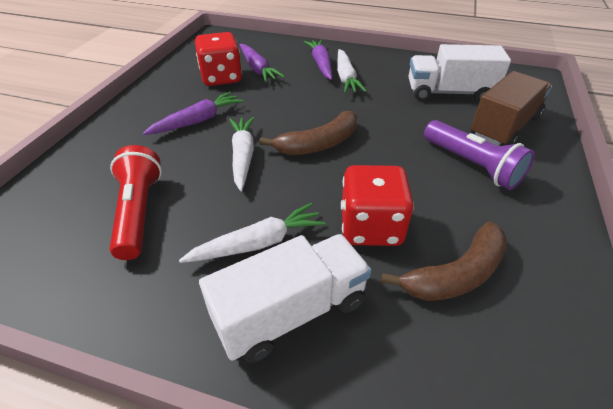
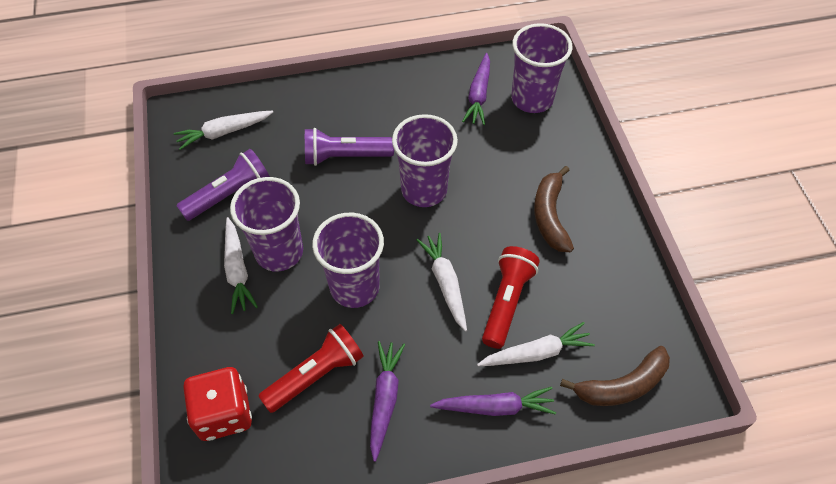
brown truck: 1 -> 0
purple cup: 0 -> 4
purple flashlight: 1 -> 2
red dice: 2 -> 1
red flashlight: 1 -> 2
white carrot: 3 -> 4
white truck: 2 -> 0

